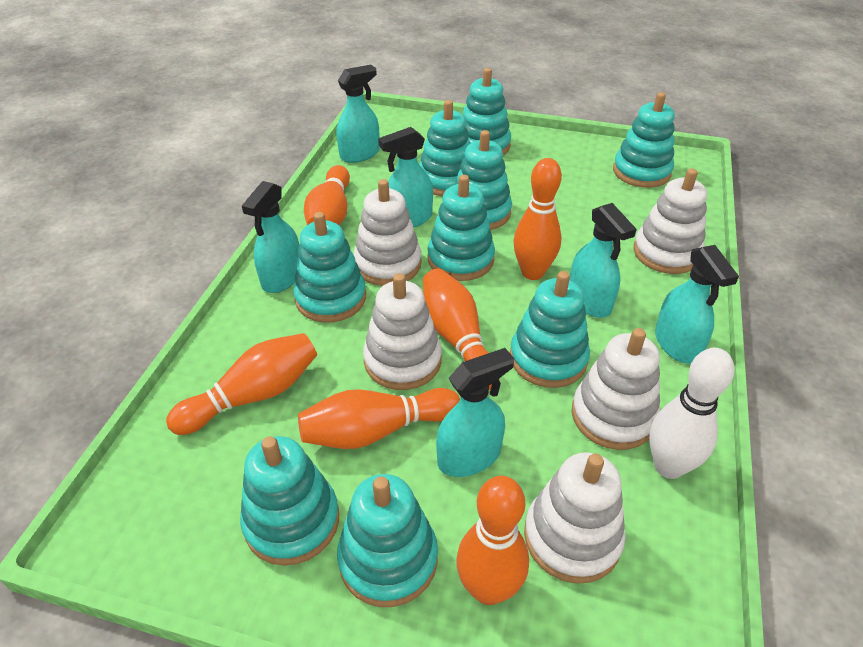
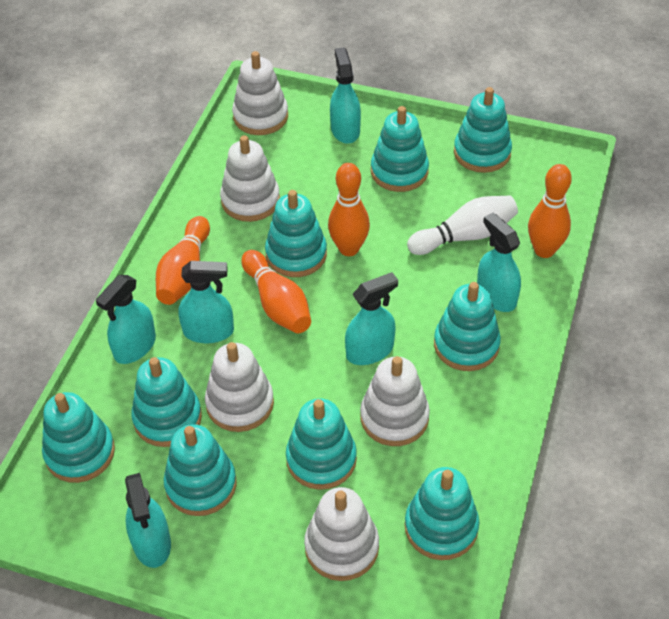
orange bowling pin: 6 -> 4

